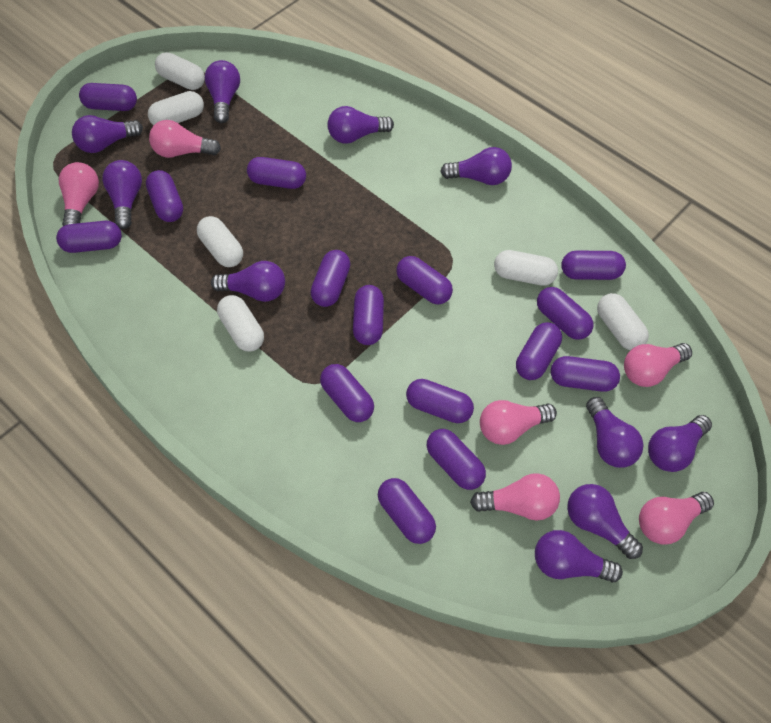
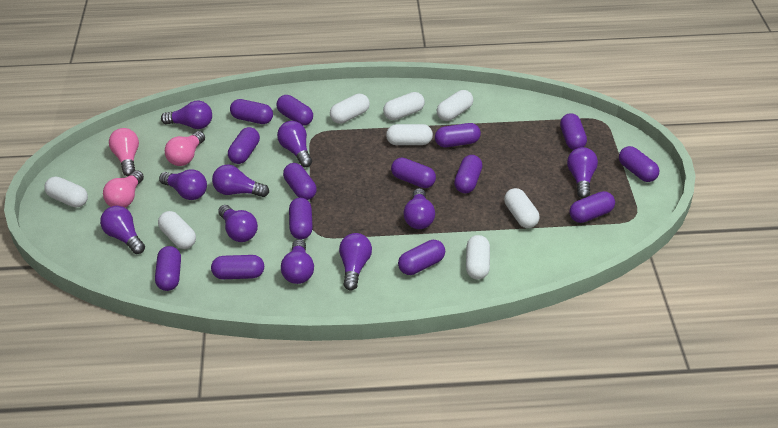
pink light bulb: 6 -> 3
purple capsule: 15 -> 14
white capsule: 6 -> 8

